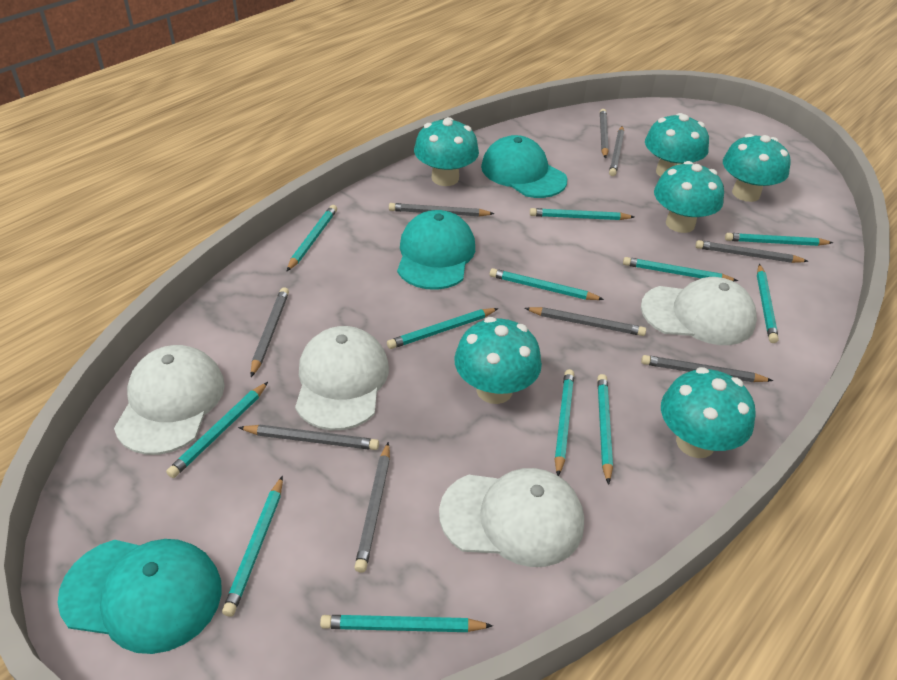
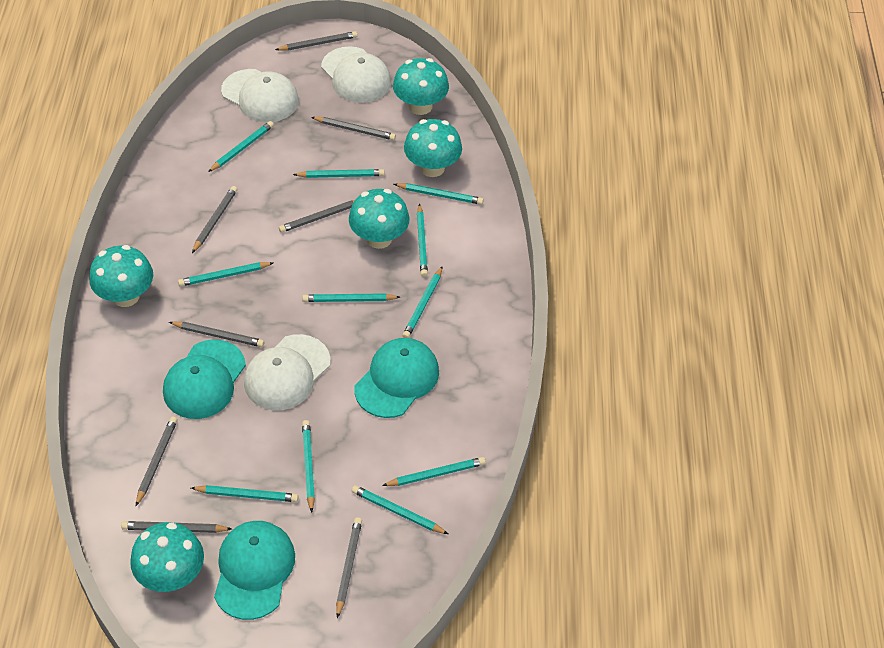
grey pencil: 9 -> 8
turquoise mushroom: 6 -> 5
turquoise pencil: 12 -> 11
white cap: 4 -> 3

